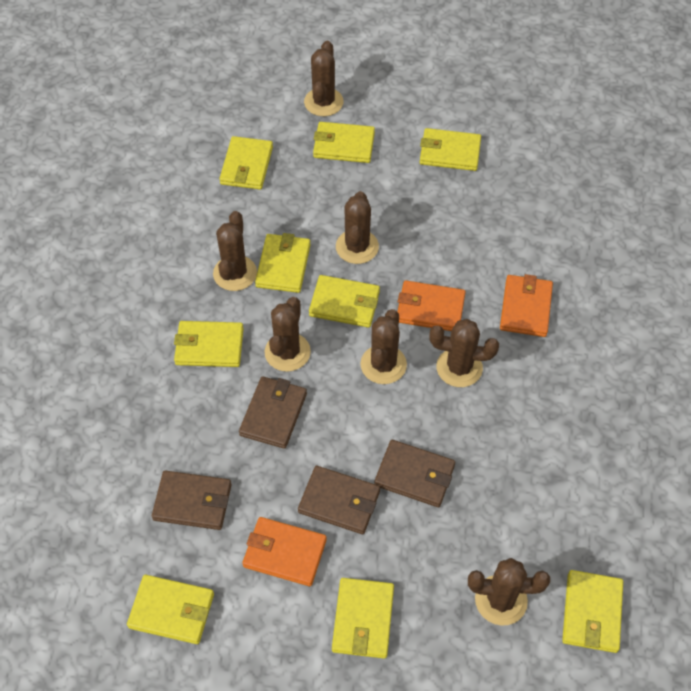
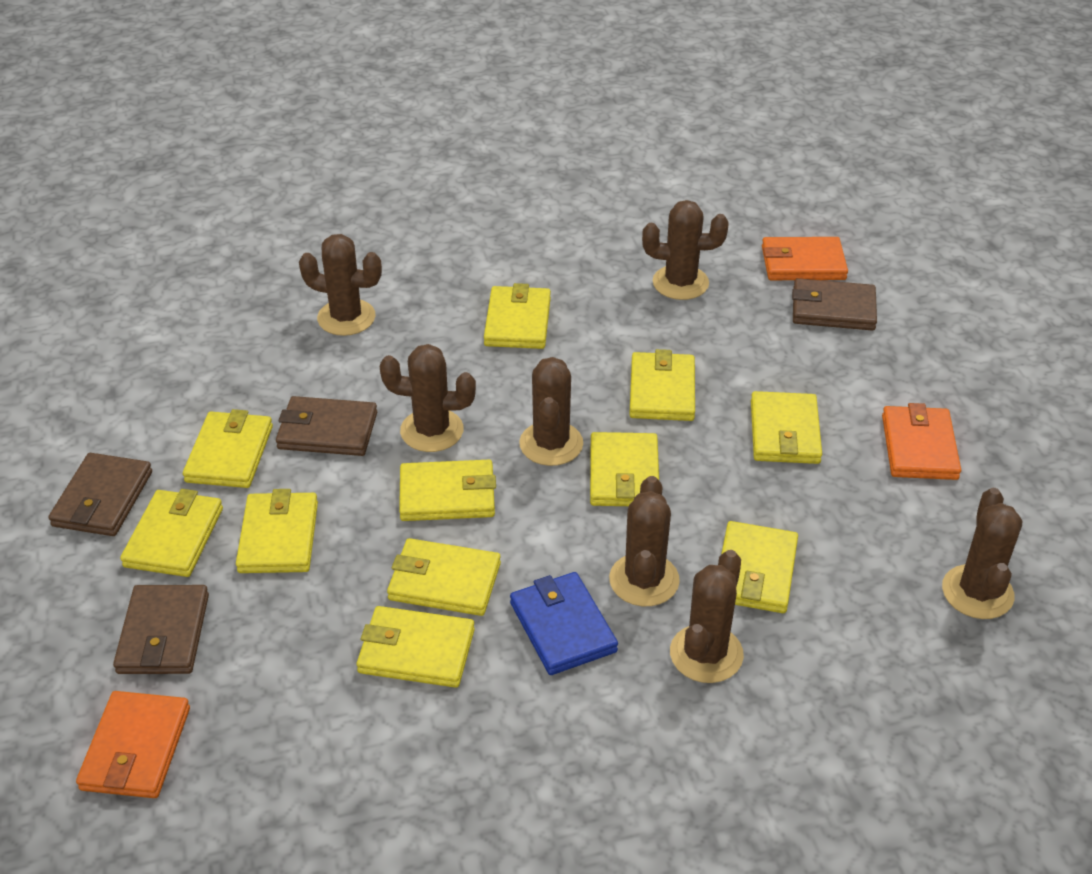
blue wallet: 0 -> 1
yellow wallet: 9 -> 11

